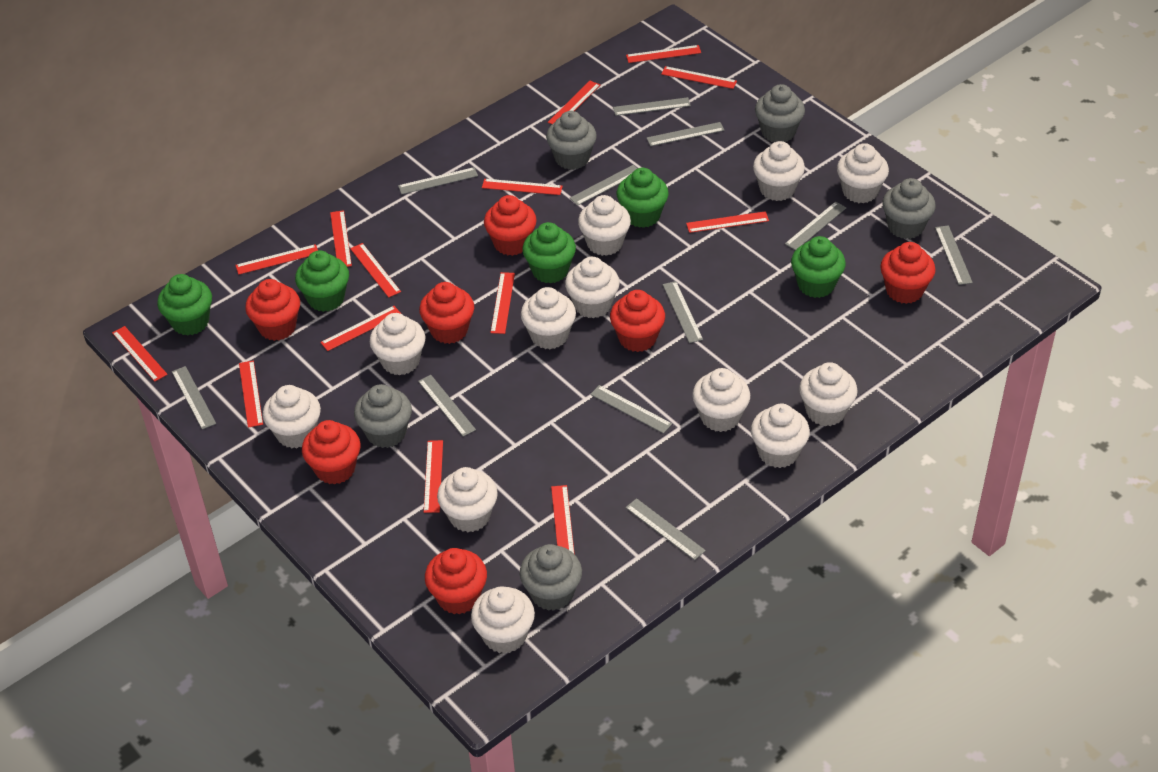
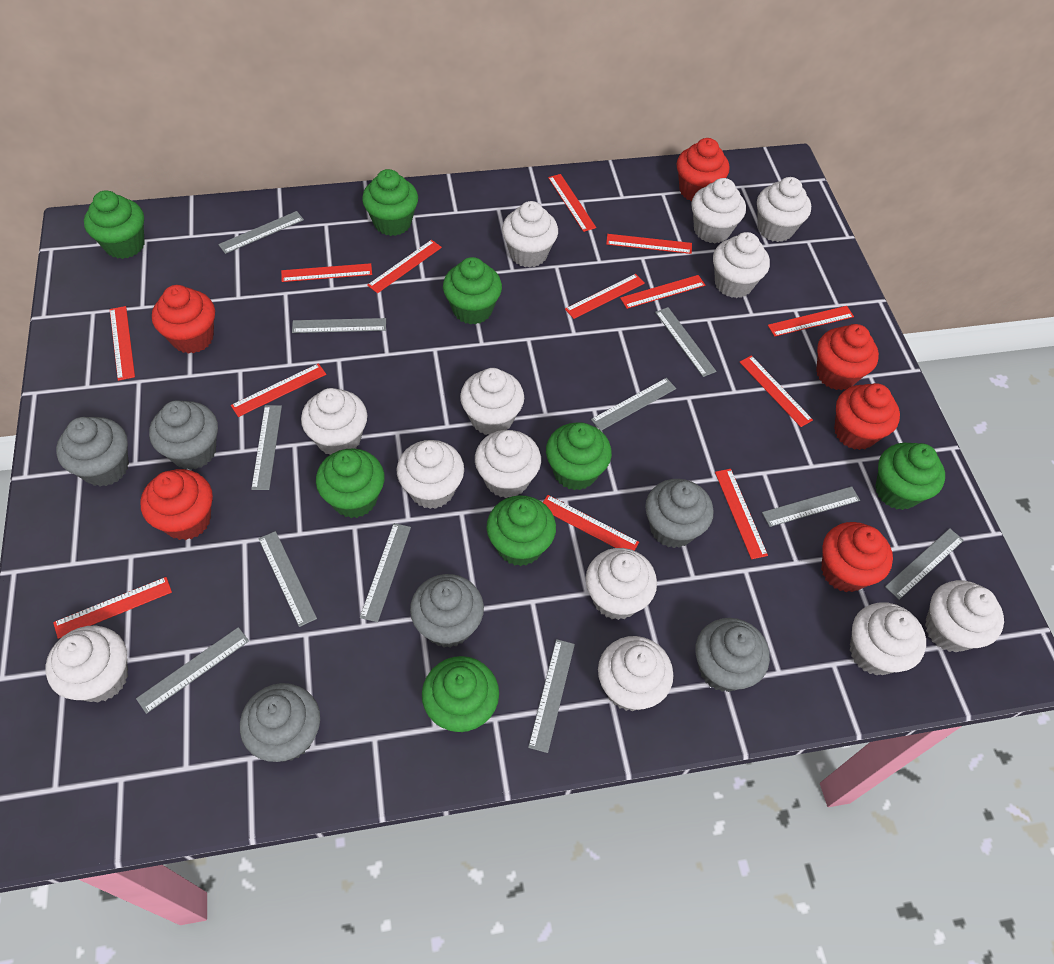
green cupcake: 5 -> 8
grey cupcake: 5 -> 6
red cupcake: 7 -> 6
red ruler: 14 -> 13
white cupcake: 12 -> 13

